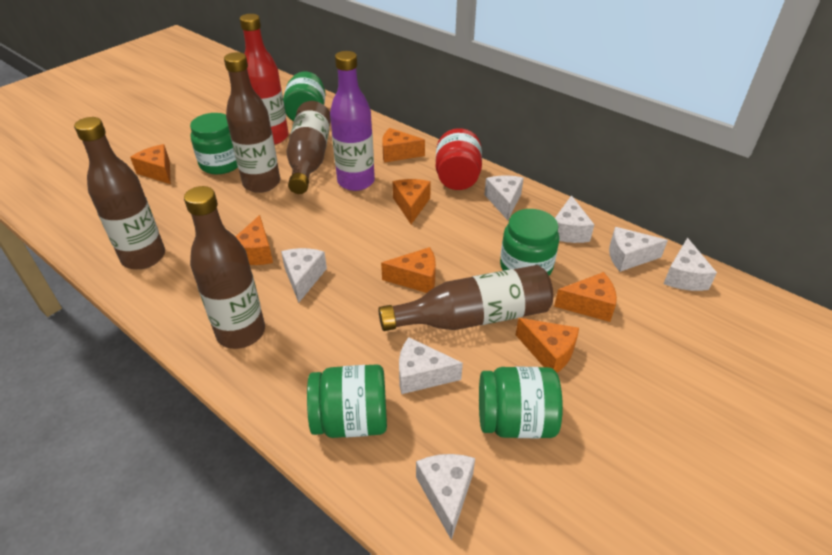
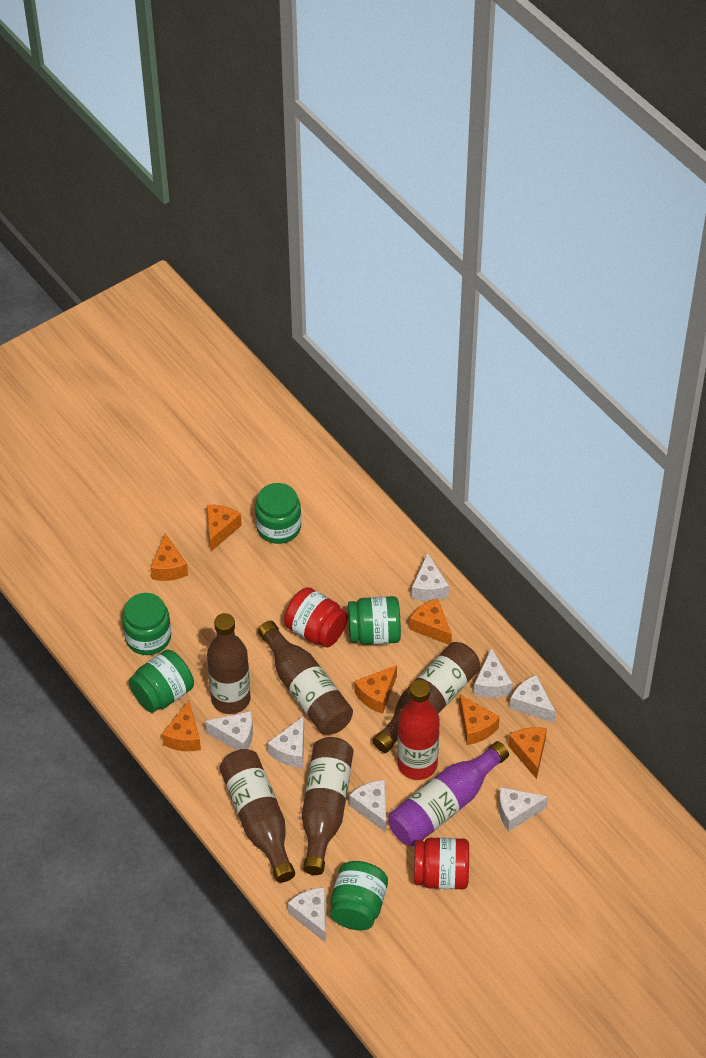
red jar: 1 -> 2
white cheese: 7 -> 8

